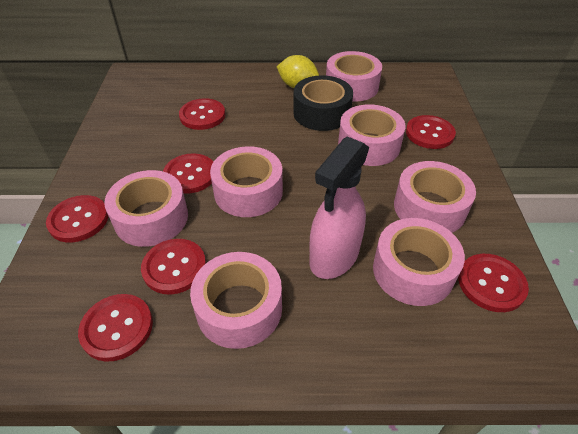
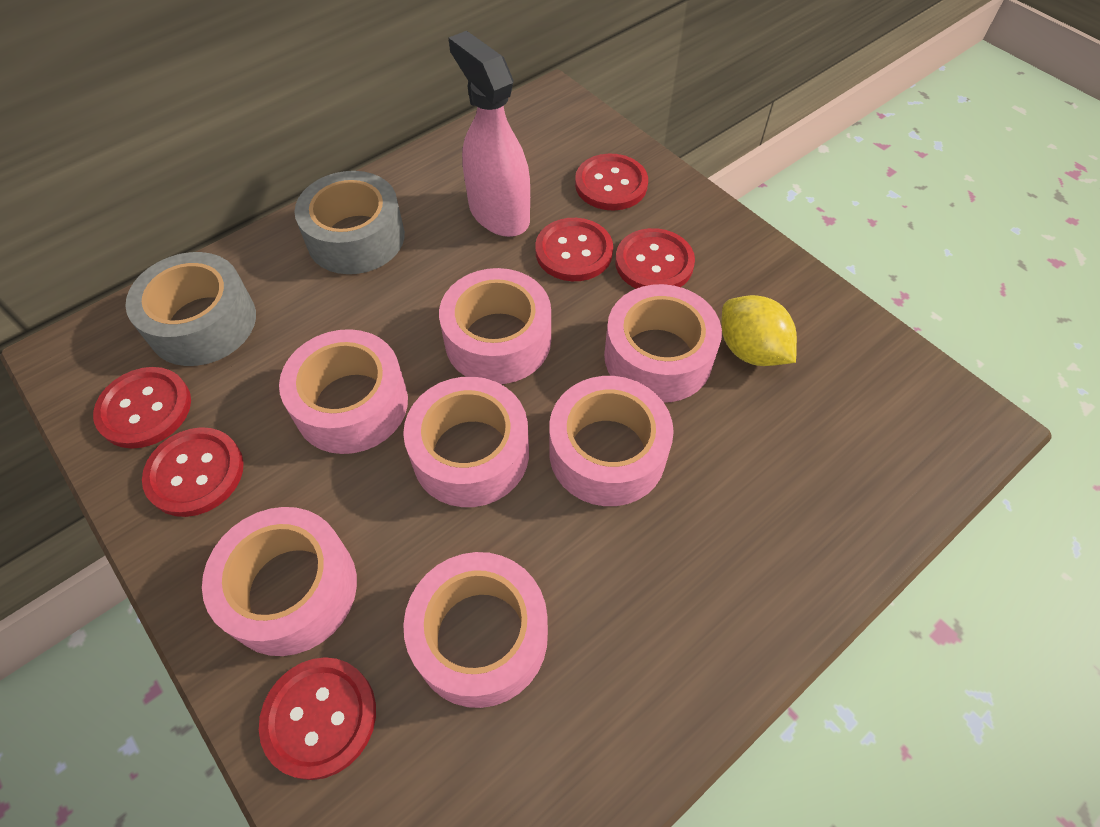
black tape: 1 -> 0
grey tape: 0 -> 2
red button: 7 -> 6

